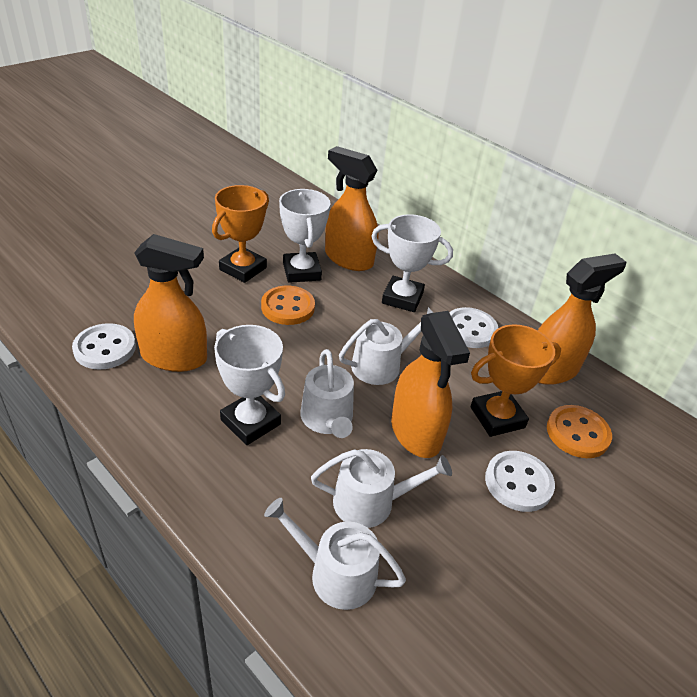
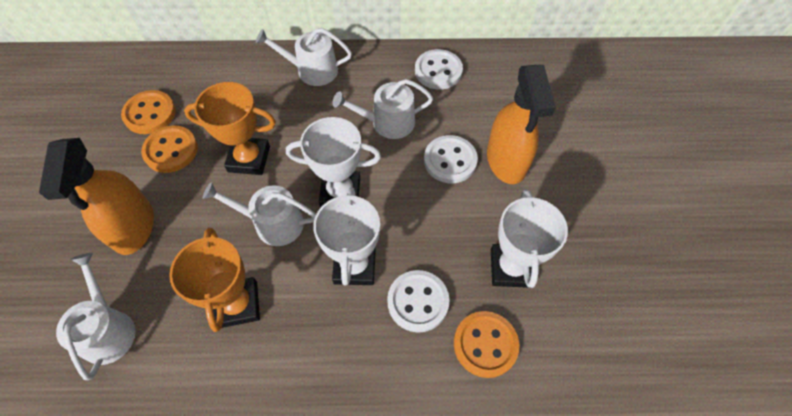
orange button: 2 -> 3
orange spray bottle: 4 -> 2

